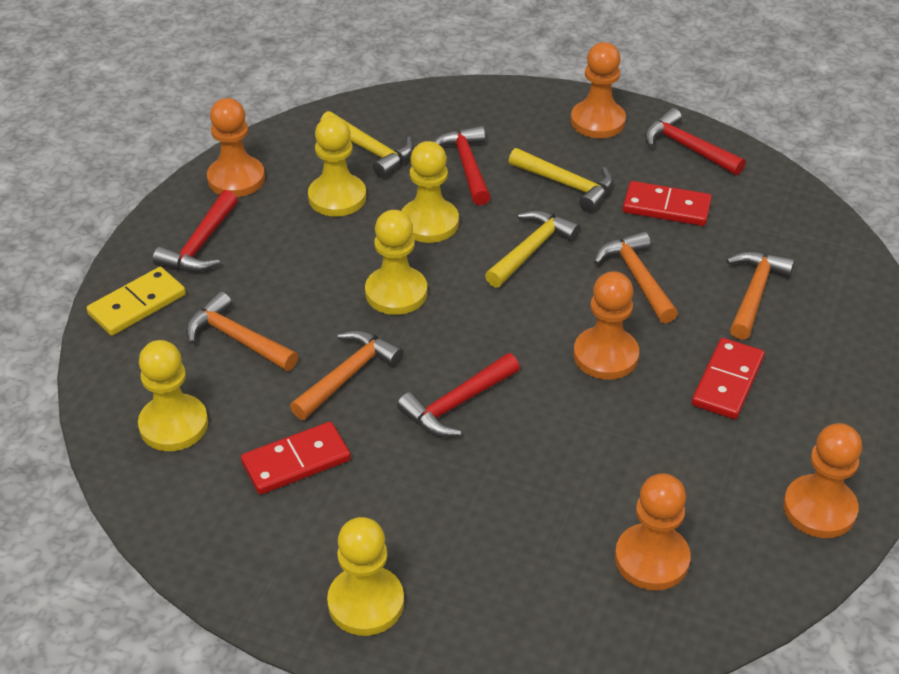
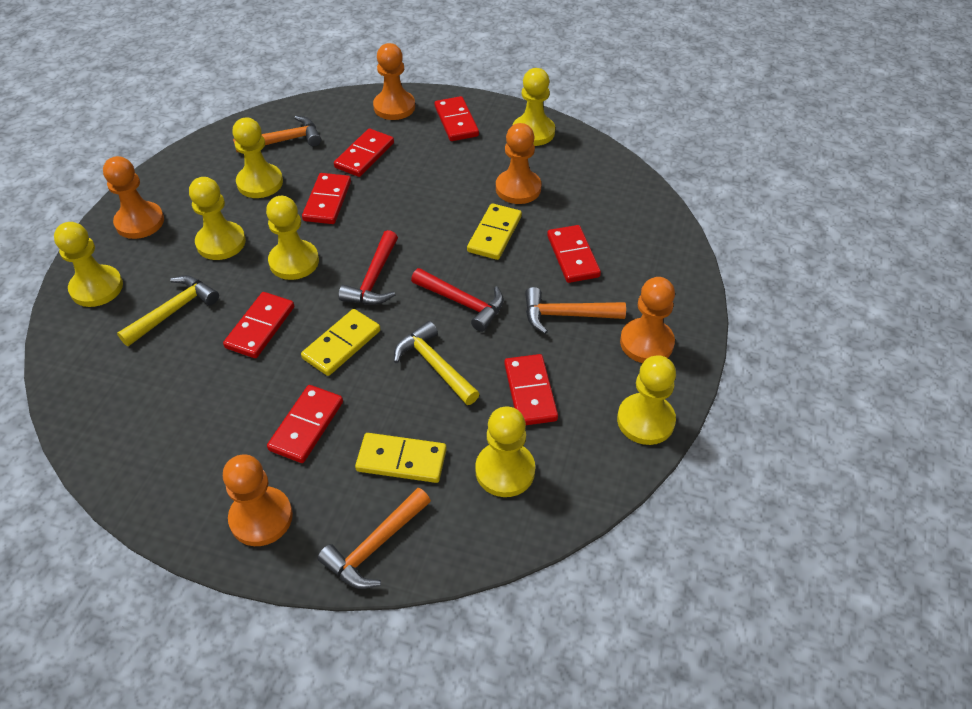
orange hammer: 4 -> 3
red domino: 3 -> 7
red hammer: 4 -> 2
yellow domino: 1 -> 3
yellow hammer: 3 -> 2
yellow pawn: 5 -> 7

